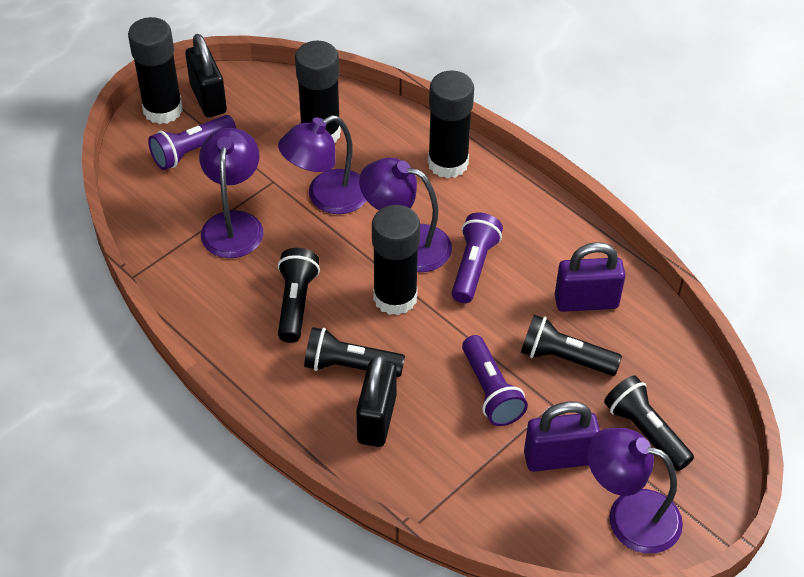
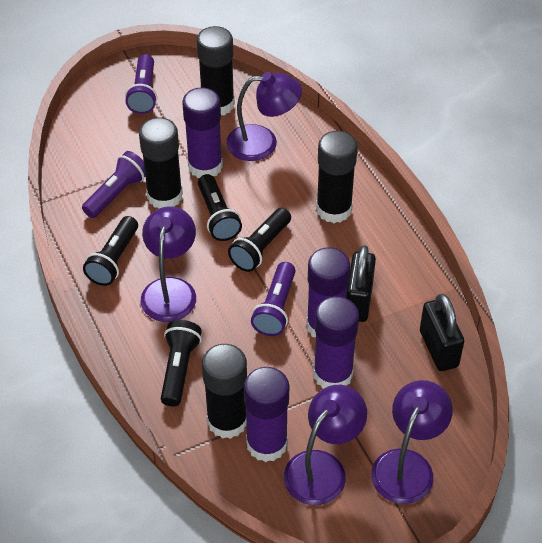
purple glue stick: 0 -> 4
purple padlock: 2 -> 0

